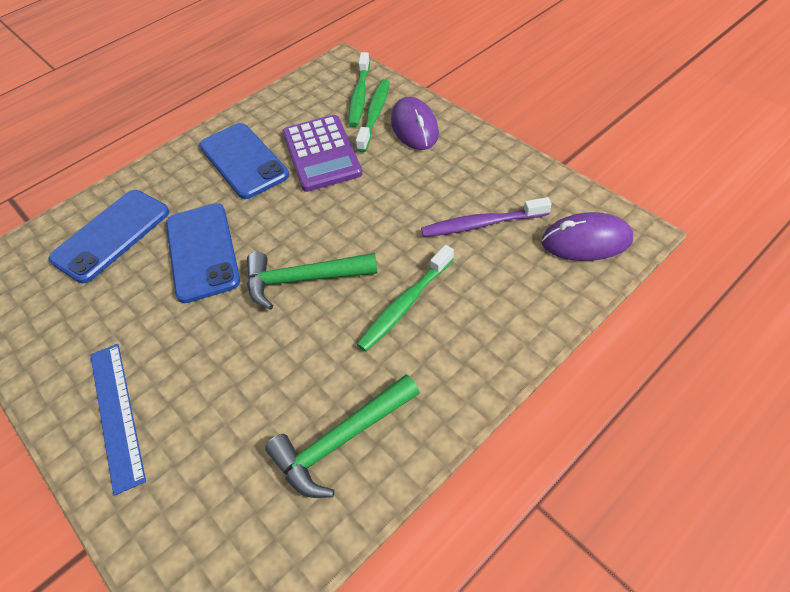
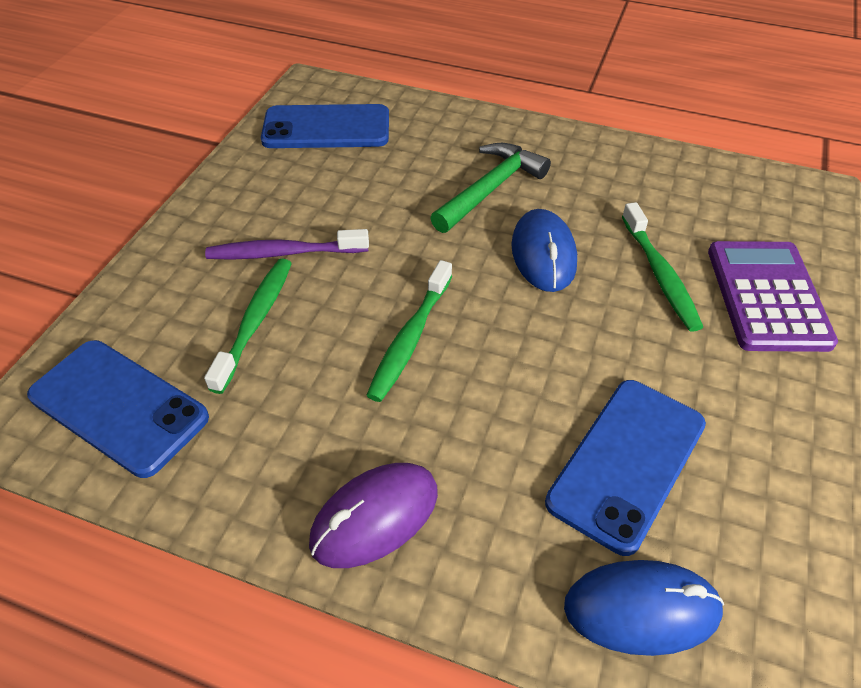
blue mouse: 0 -> 2
blue ruler: 1 -> 0
green hammer: 2 -> 1
purple mouse: 2 -> 1

